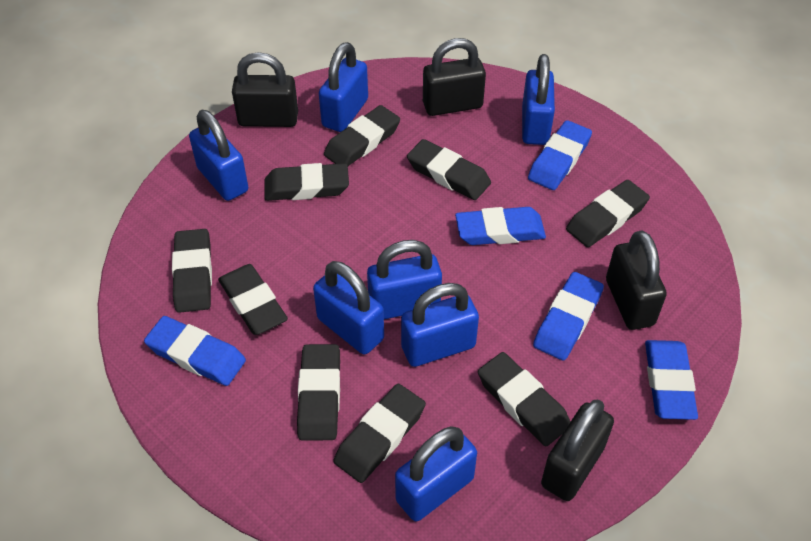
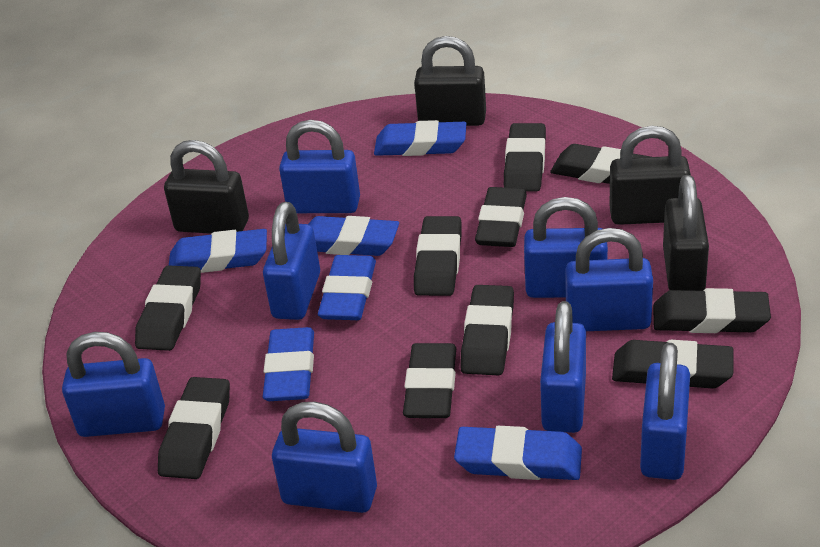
black eraser: 9 -> 10
blue eraser: 5 -> 6
blue padlock: 7 -> 8

